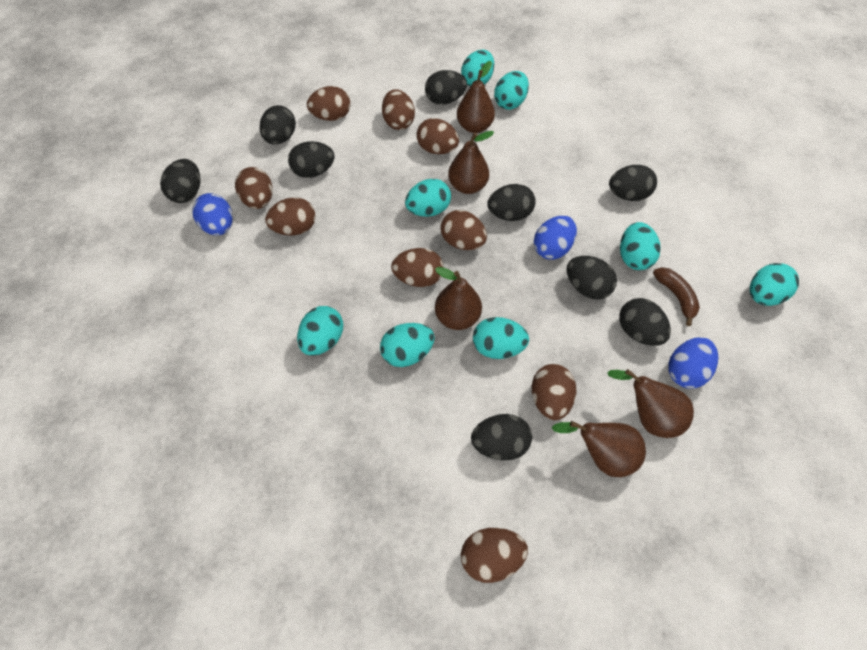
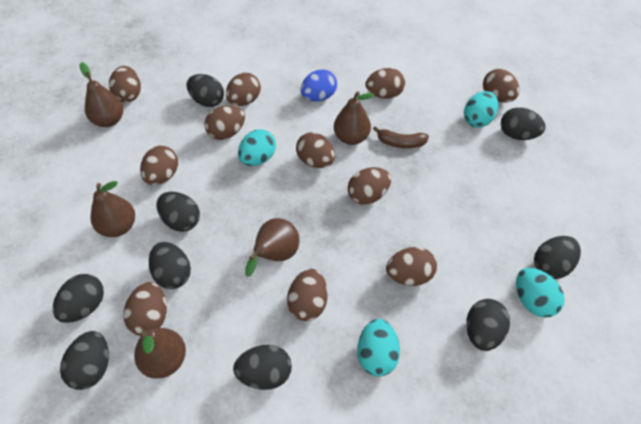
blue egg: 3 -> 1
brown egg: 9 -> 11
turquoise egg: 8 -> 4

